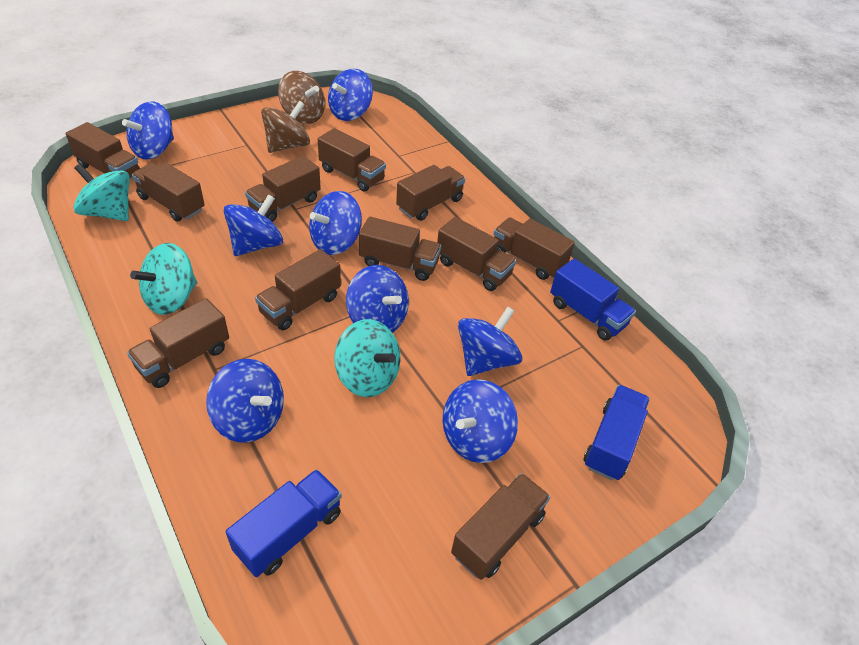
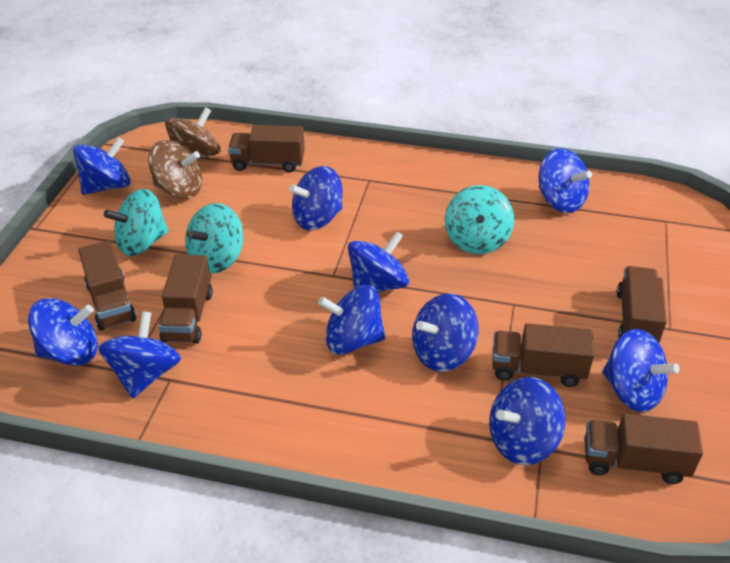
blue spinning top: 8 -> 10
blue truck: 3 -> 0
brown truck: 11 -> 6

